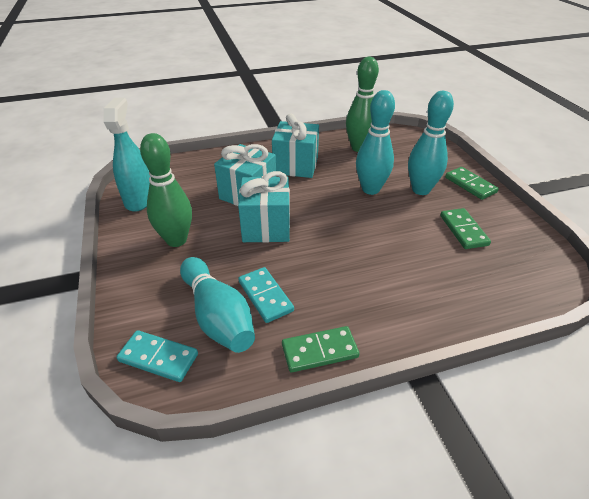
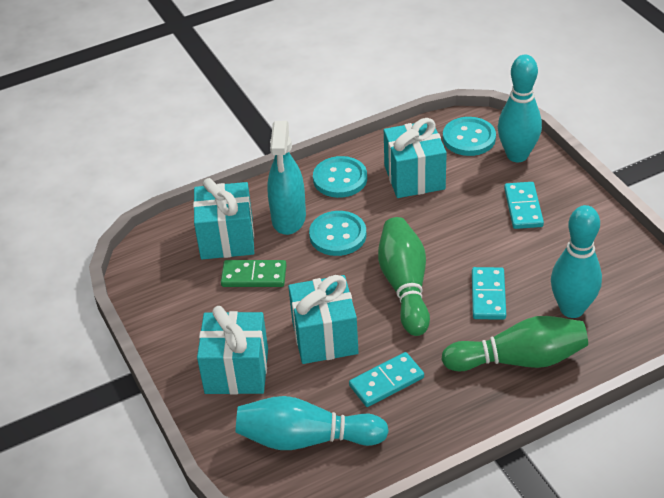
green domino: 3 -> 1
turquoise button: 0 -> 3
turquoise domino: 2 -> 3
turquoise gift: 3 -> 4

